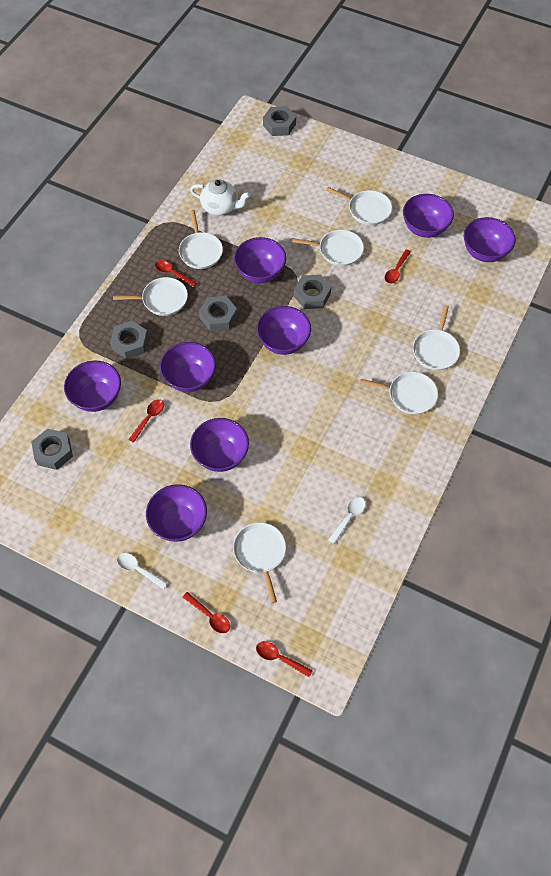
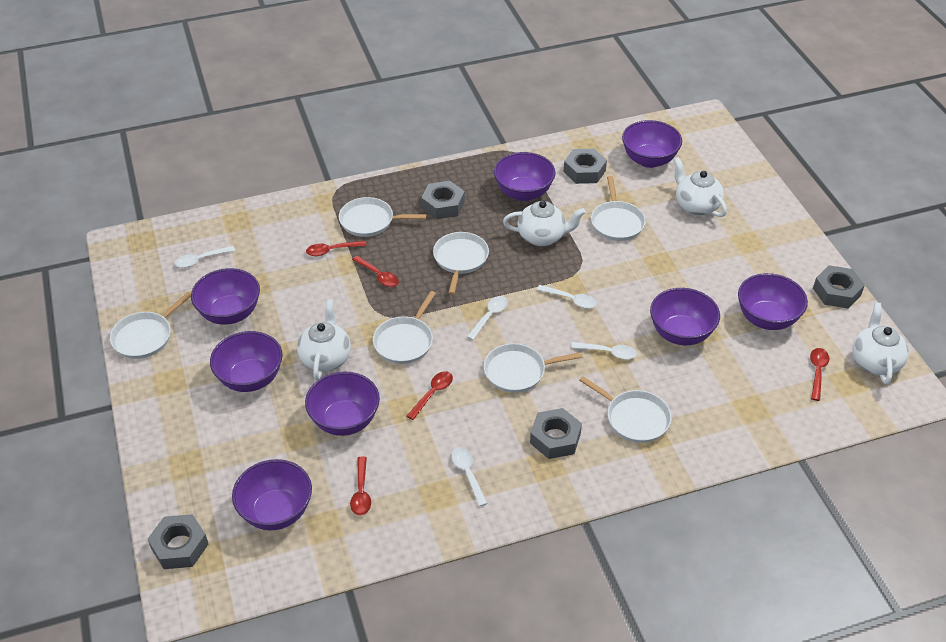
white spoon: 2 -> 5
white teapot: 1 -> 4

